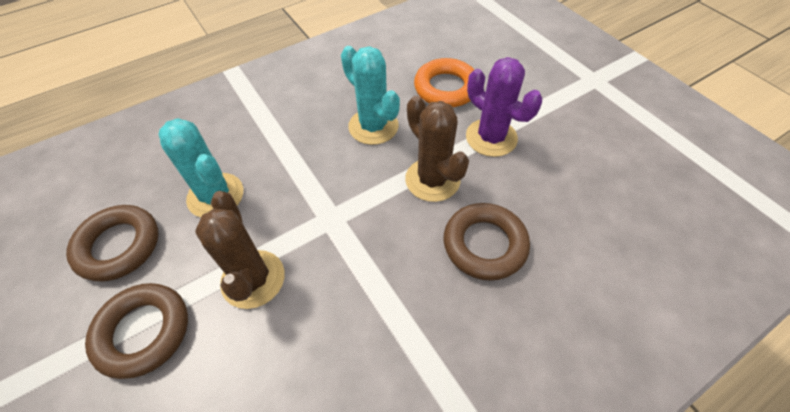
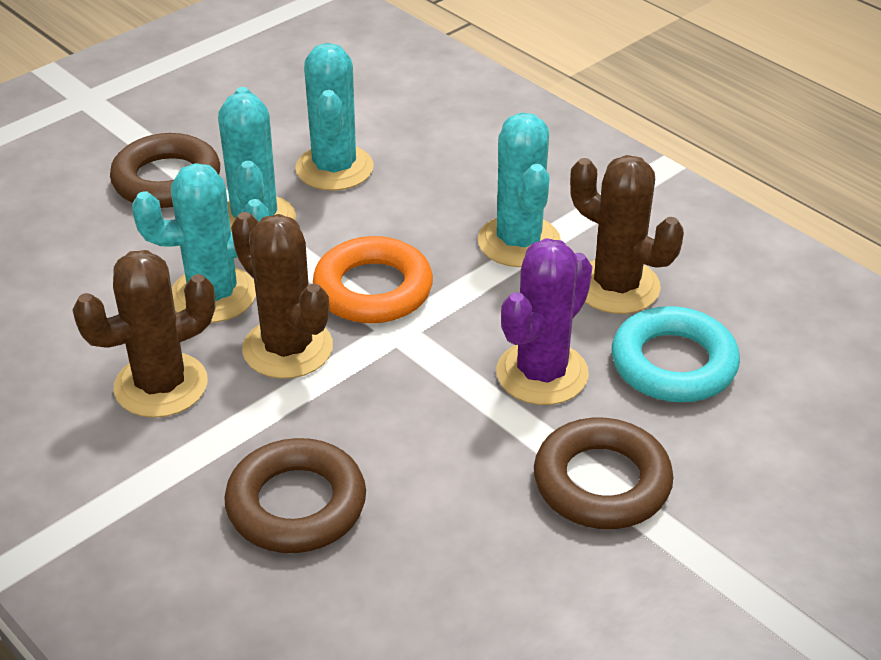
brown cactus: 2 -> 3
turquoise cactus: 2 -> 4
turquoise ring: 0 -> 1

